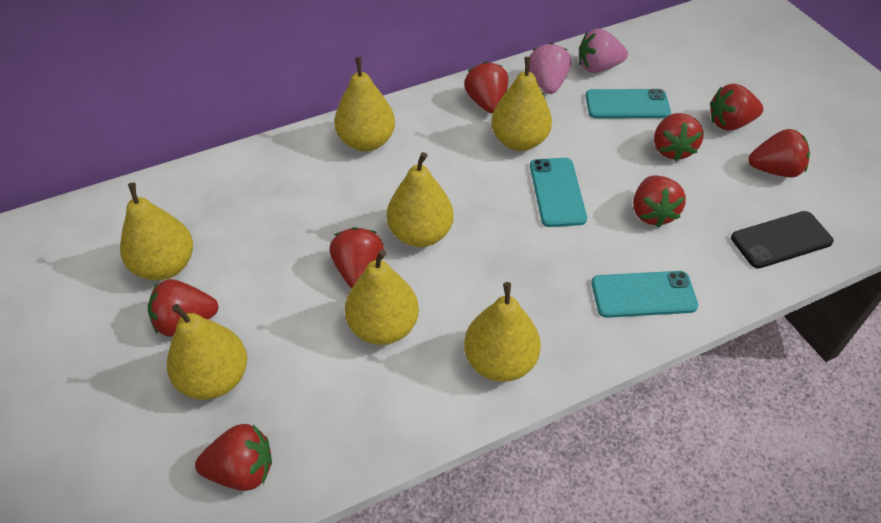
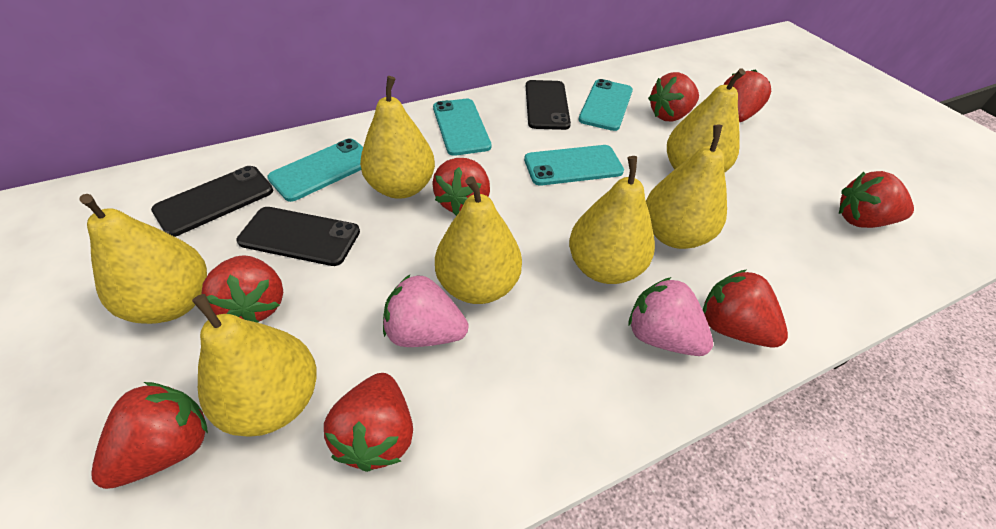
black phone: 1 -> 3
turquoise phone: 3 -> 4

